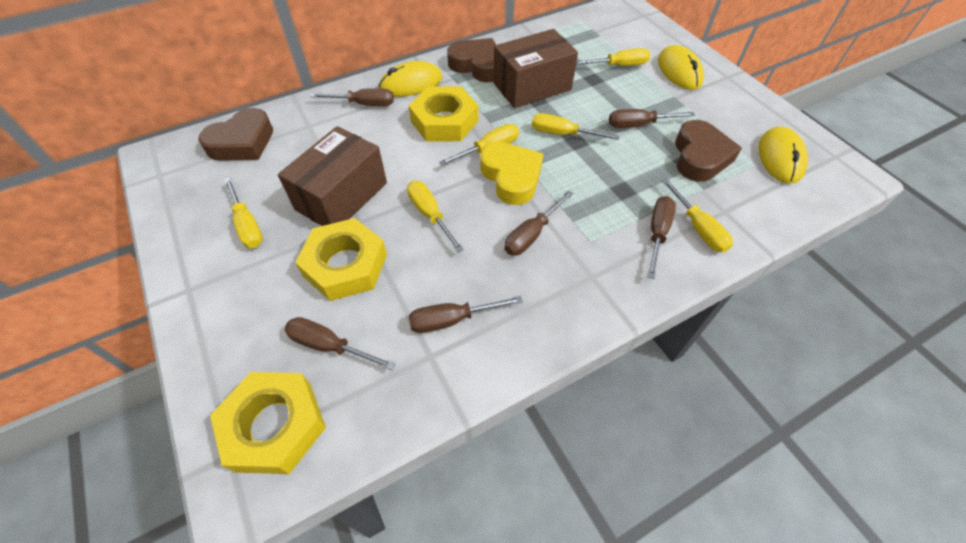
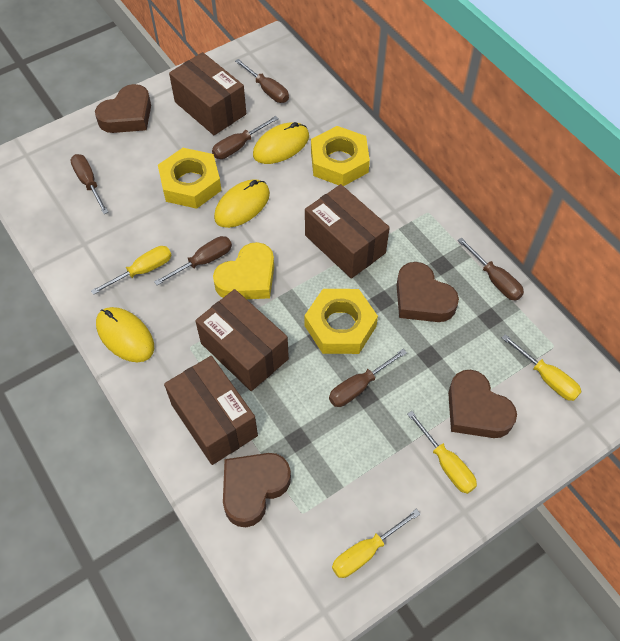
brown box: 2 -> 4
brown heart: 3 -> 4
yellow screwdriver: 6 -> 4

